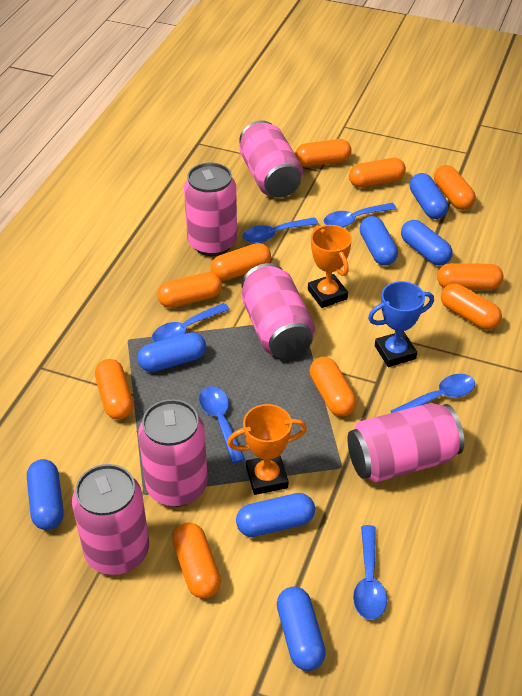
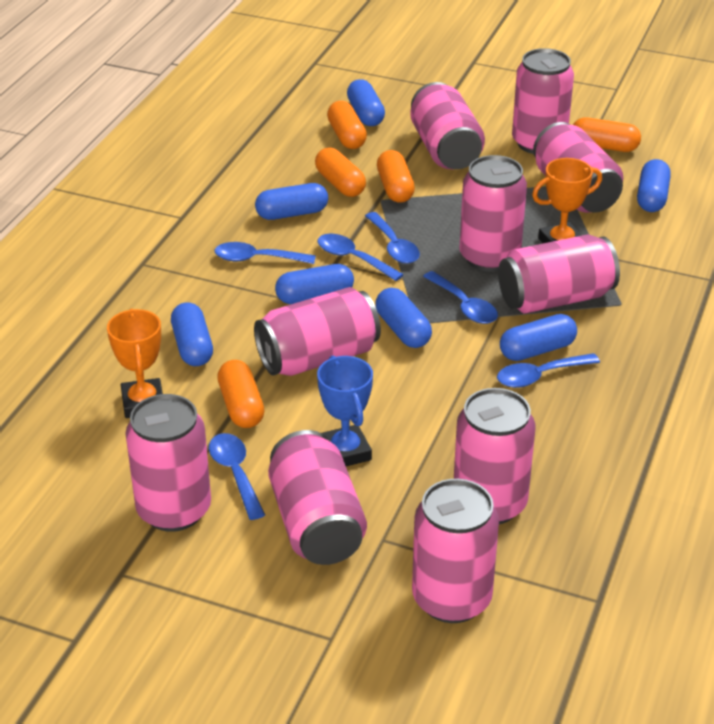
orange capsule: 10 -> 5
pink can: 6 -> 10

